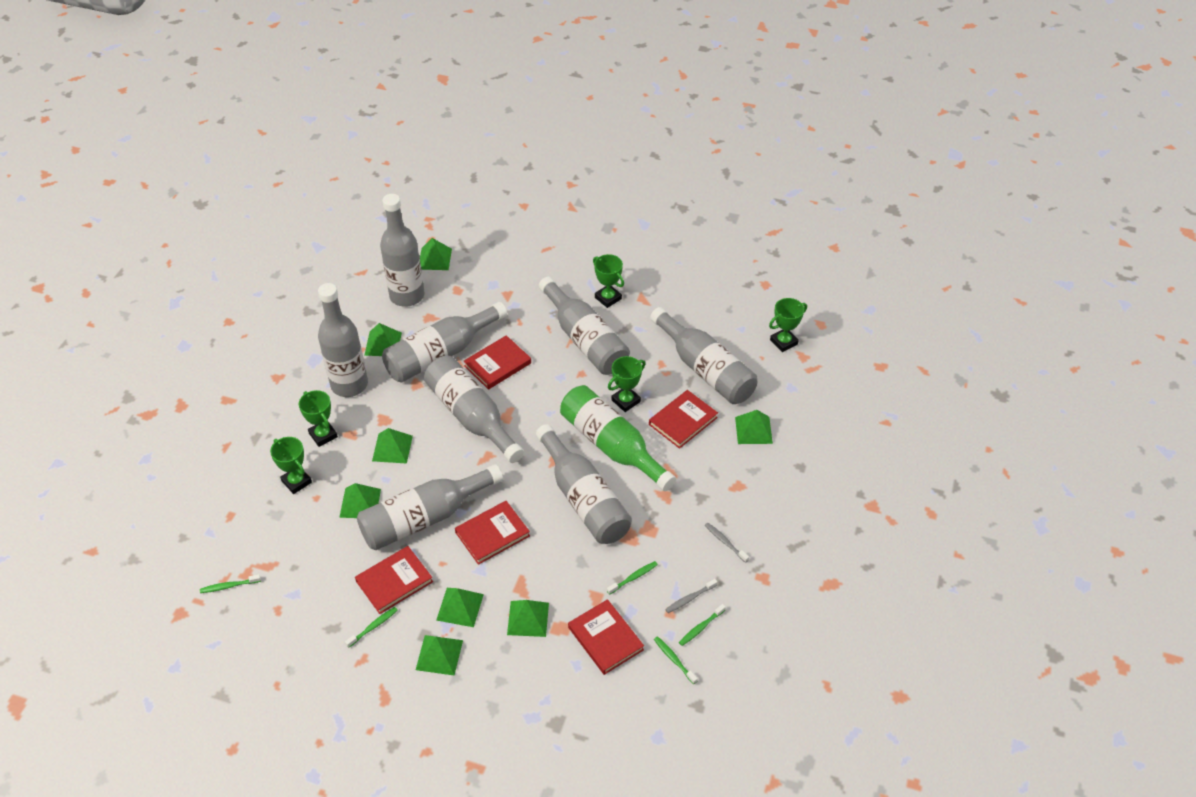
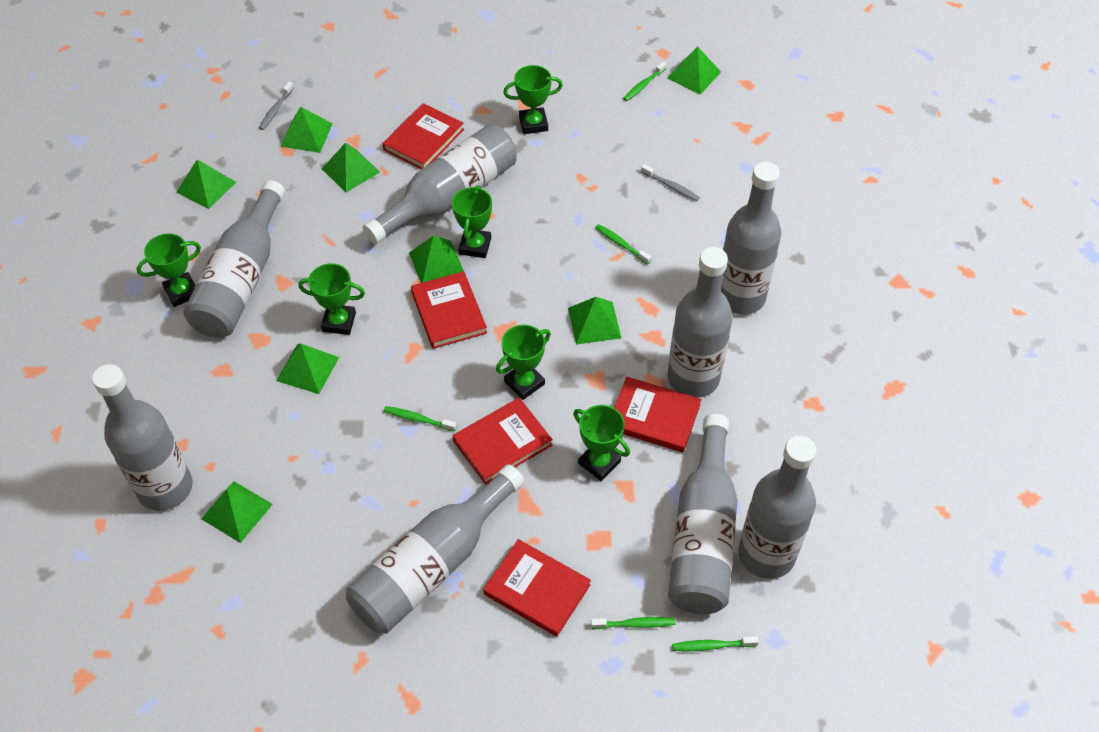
green bottle: 1 -> 0
green trophy: 5 -> 6

